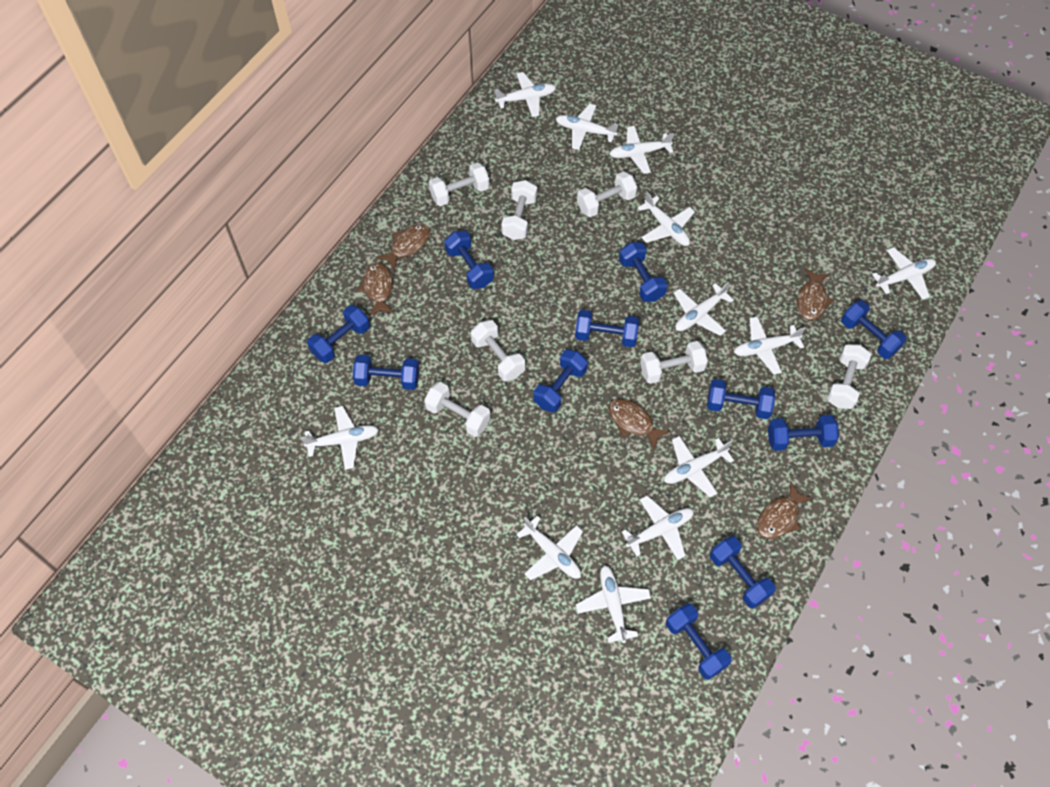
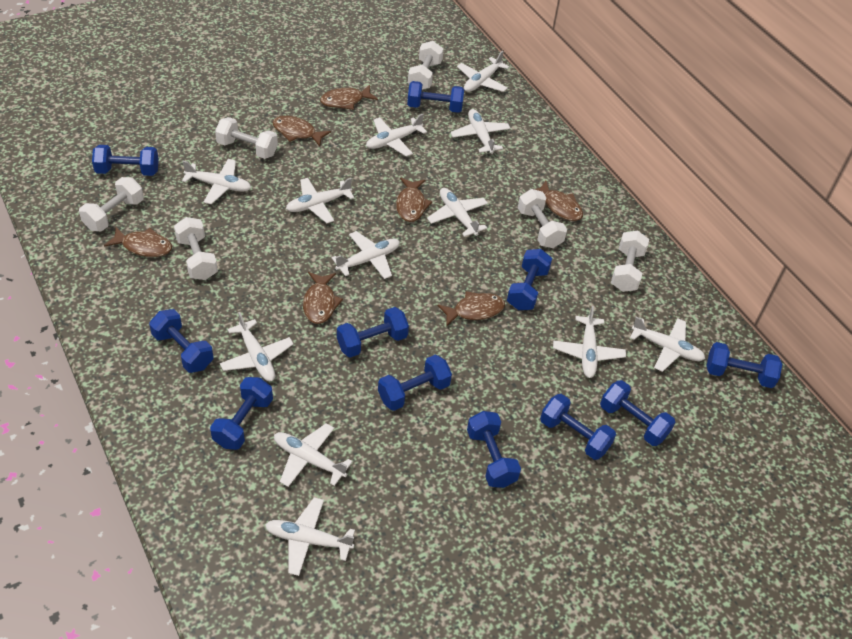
brown fish: 5 -> 7
white dumbbell: 7 -> 6

